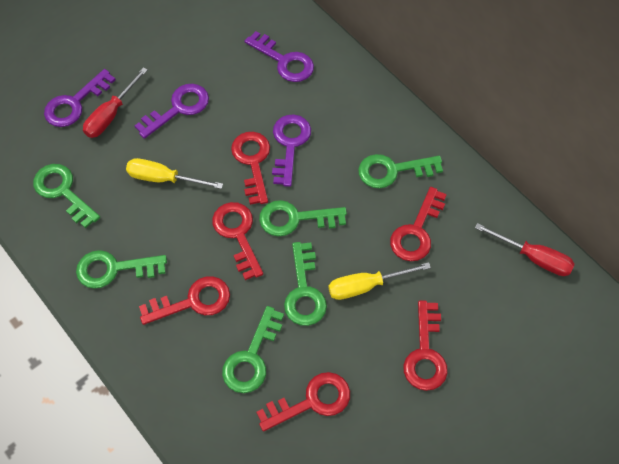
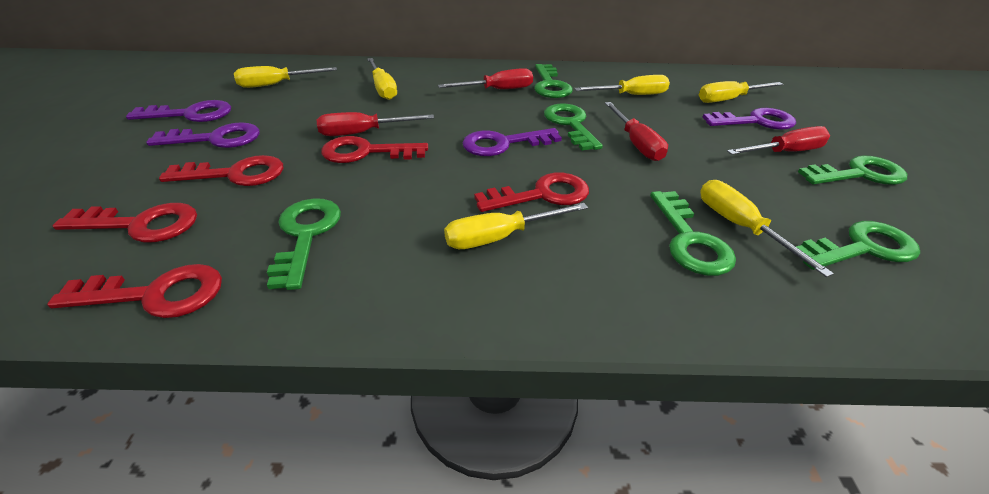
red key: 6 -> 5
red screwdriver: 2 -> 4
yellow screwdriver: 2 -> 6

